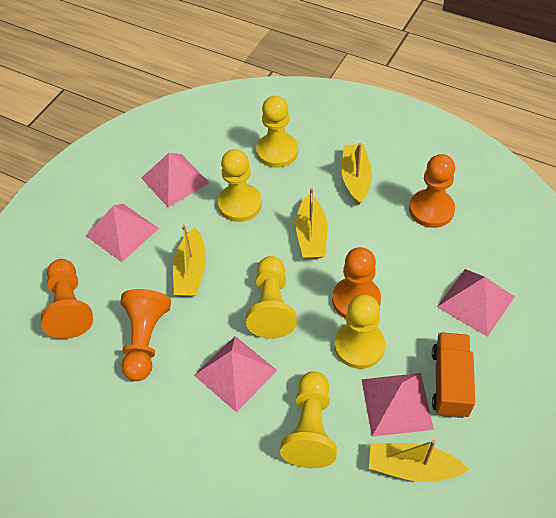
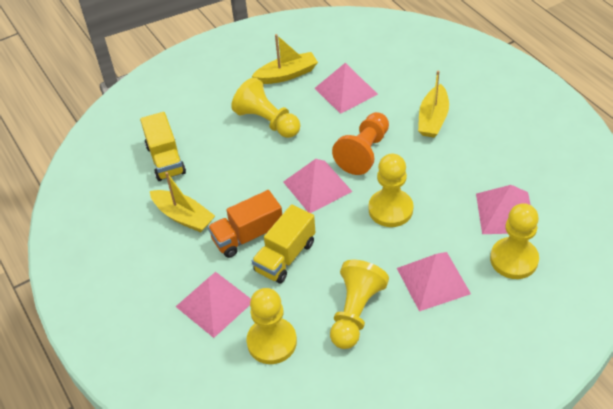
orange pawn: 4 -> 1
yellow boat: 4 -> 3
yellow truck: 0 -> 2

